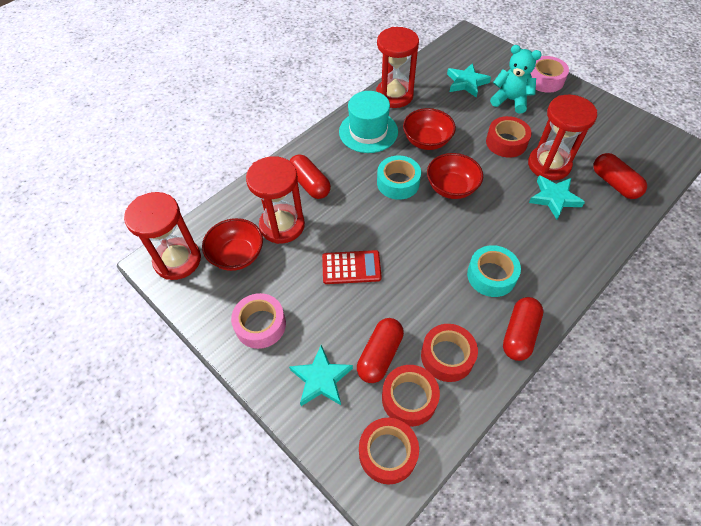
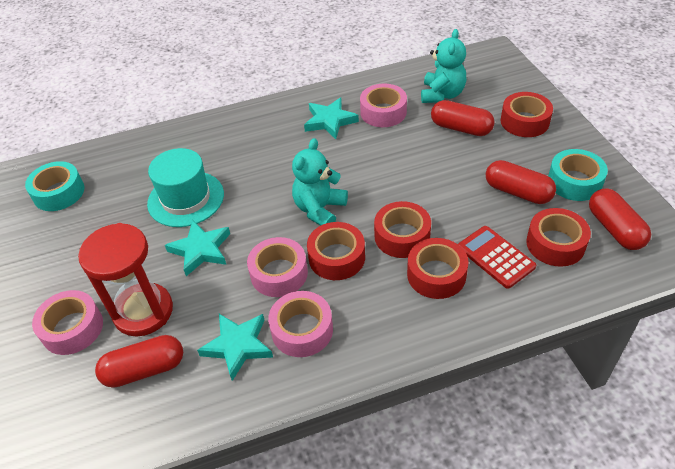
pink tape: 2 -> 4
red bowl: 3 -> 0
red hourglass: 4 -> 1
red tape: 4 -> 5
turquoise teddy bear: 1 -> 2

